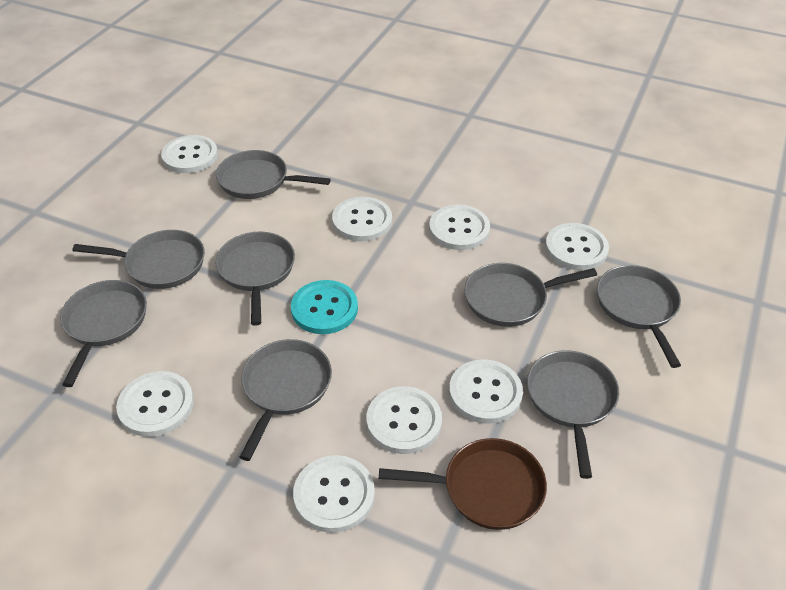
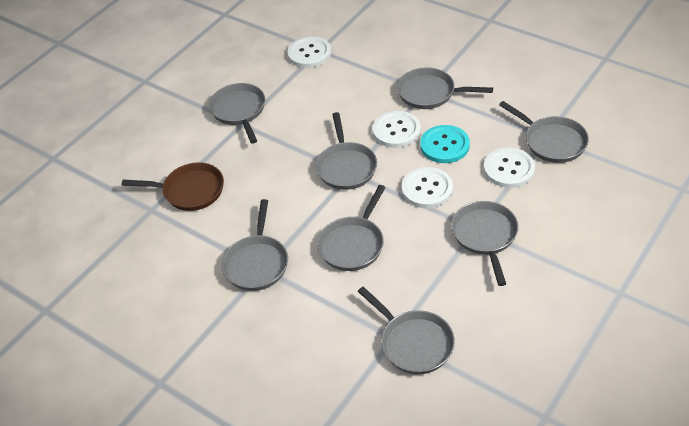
white button: 8 -> 4

